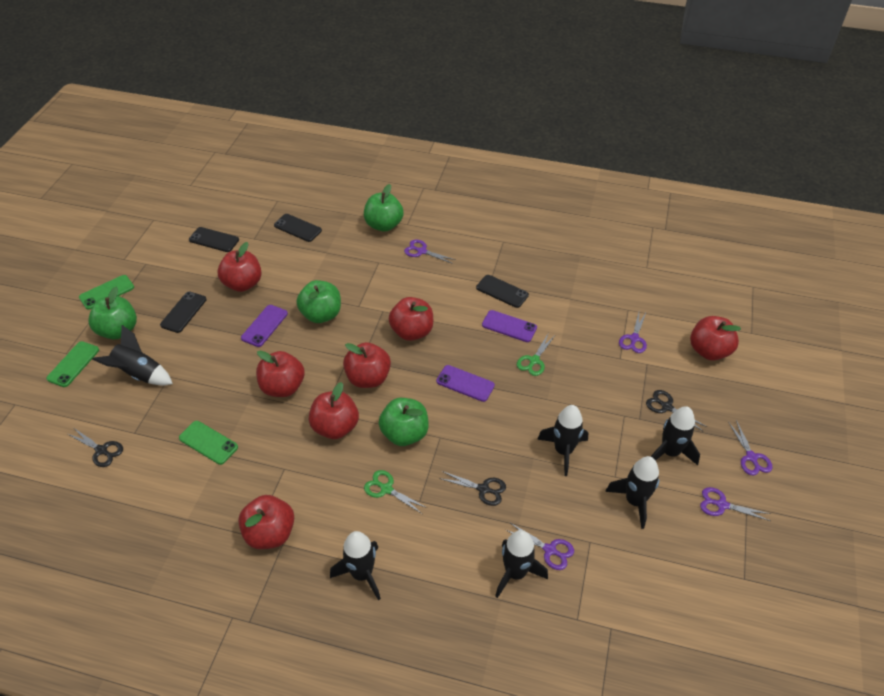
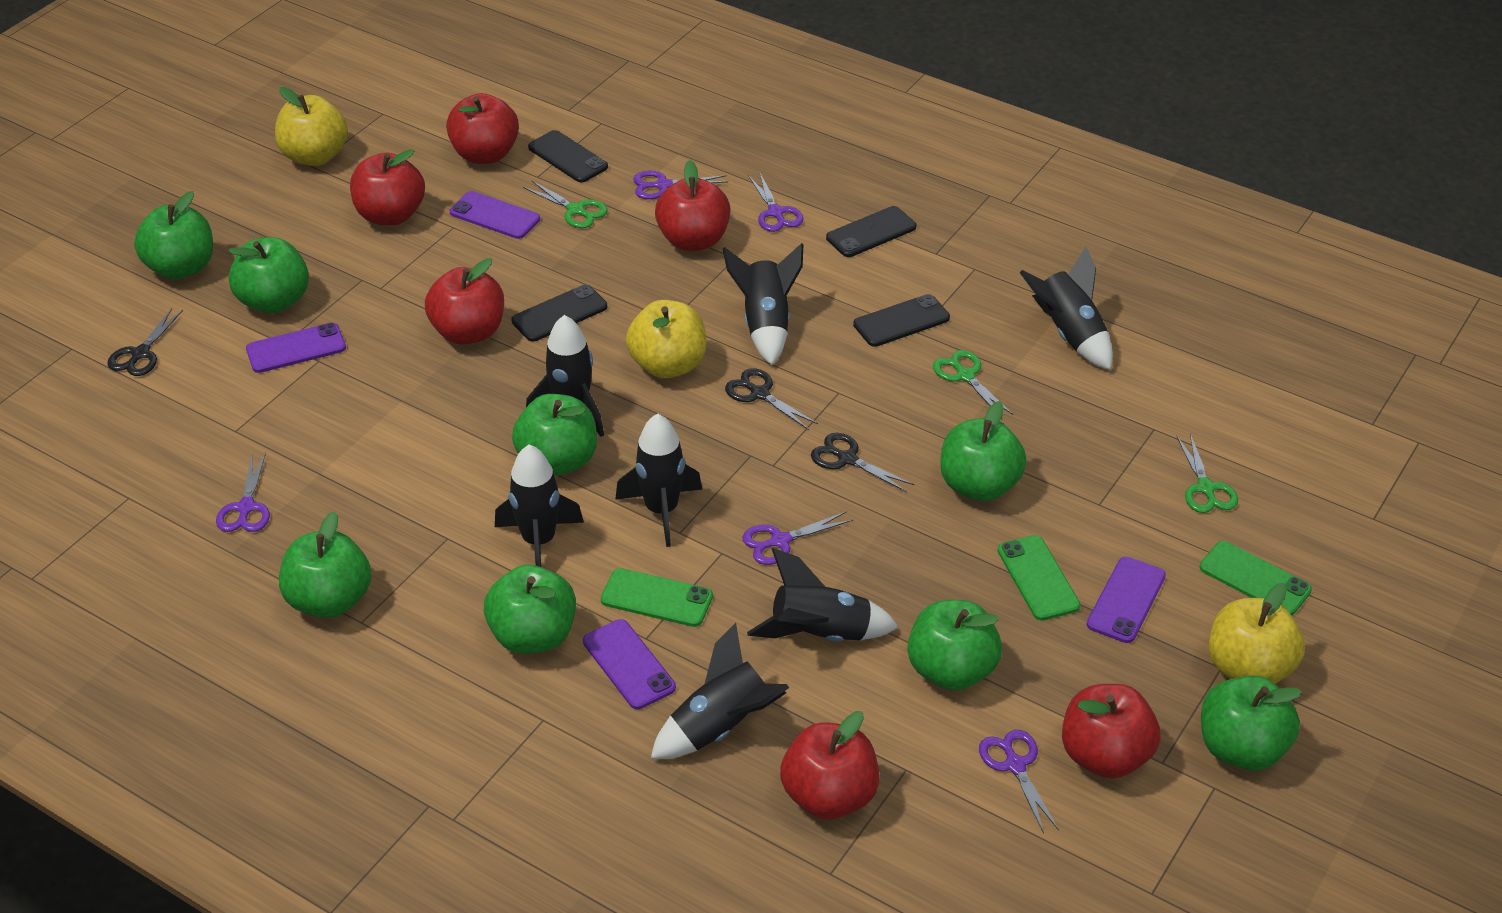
black rocket: 6 -> 7
green apple: 4 -> 8
green scissors: 2 -> 3
purple phone: 3 -> 4
red apple: 7 -> 6
yellow apple: 0 -> 3

